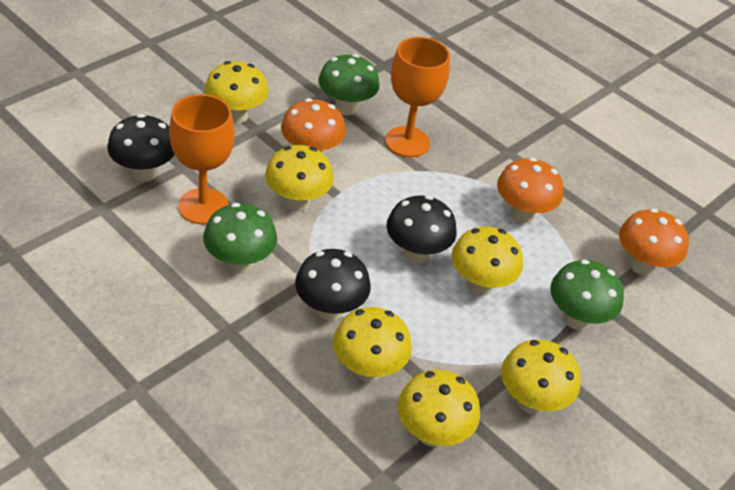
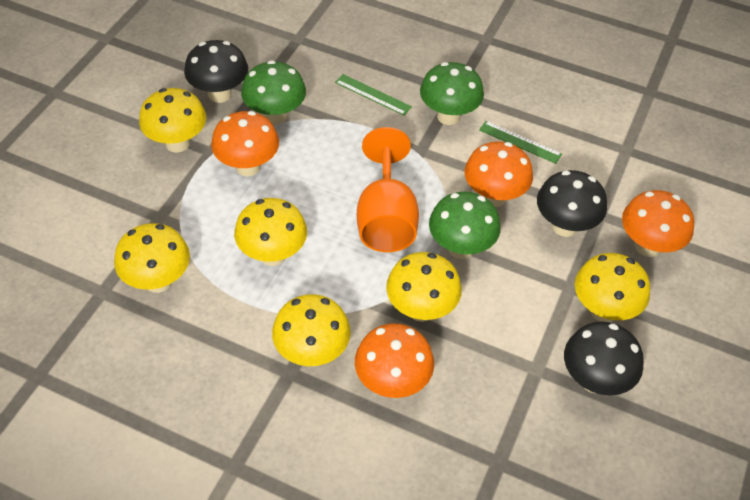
green ruler: 0 -> 2
orange goblet: 2 -> 1
orange mushroom: 3 -> 4

